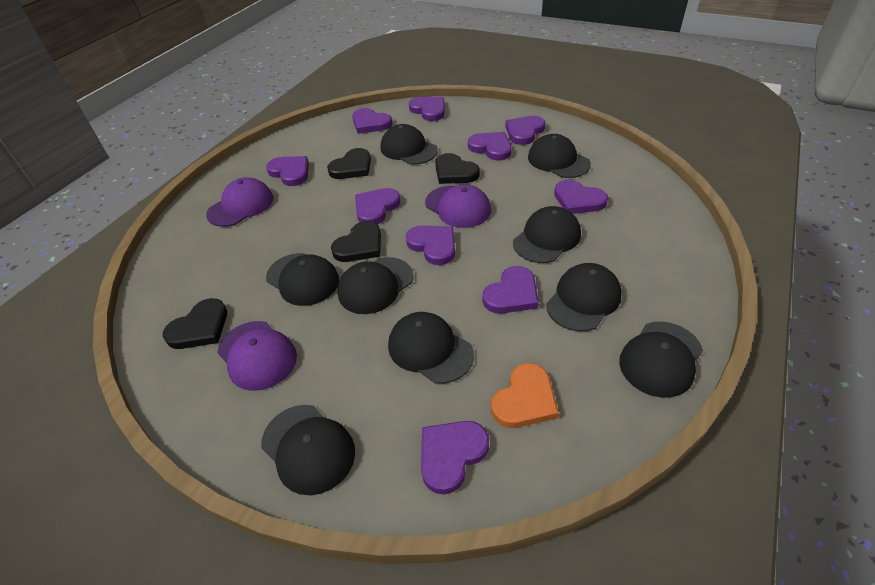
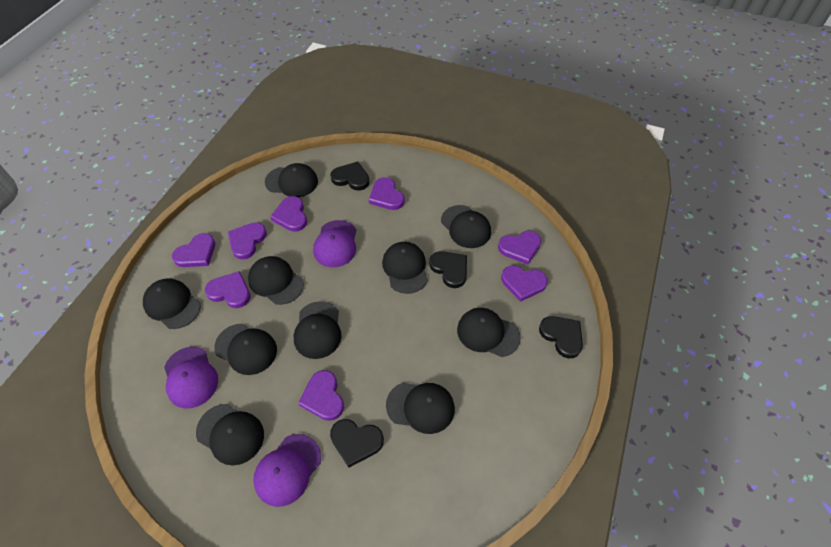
black cap: 9 -> 10
orange heart: 1 -> 0
purple heart: 10 -> 8

